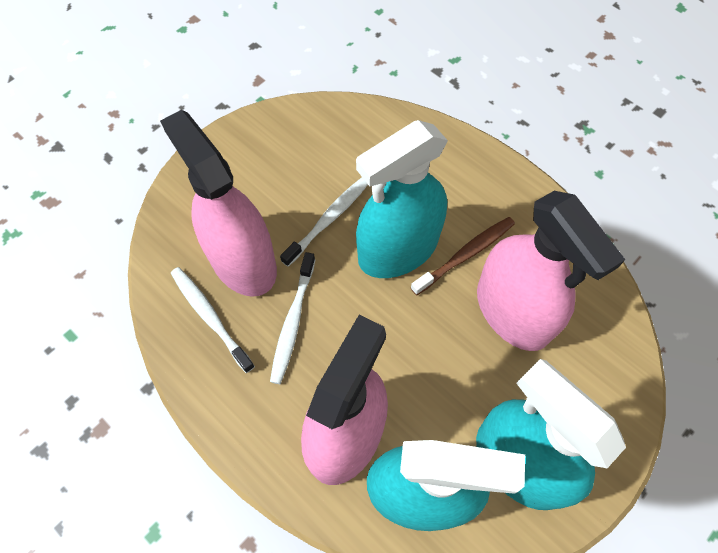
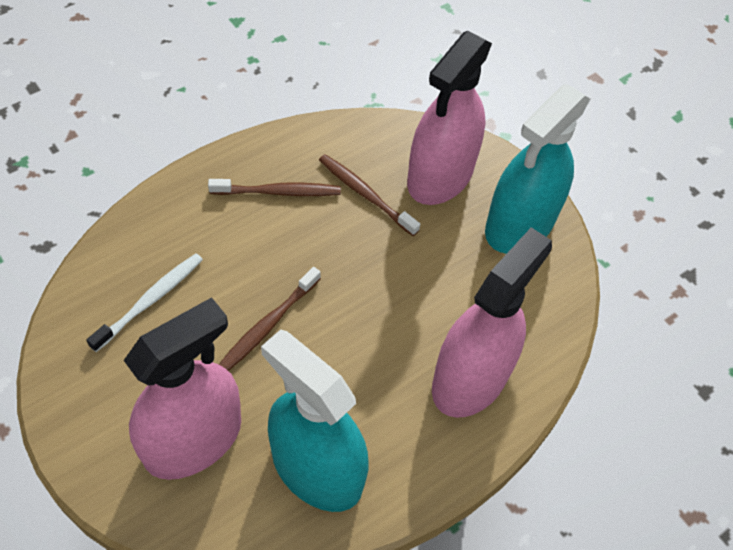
brown toothbrush: 1 -> 3
turquoise spray bottle: 3 -> 2
white toothbrush: 3 -> 1

